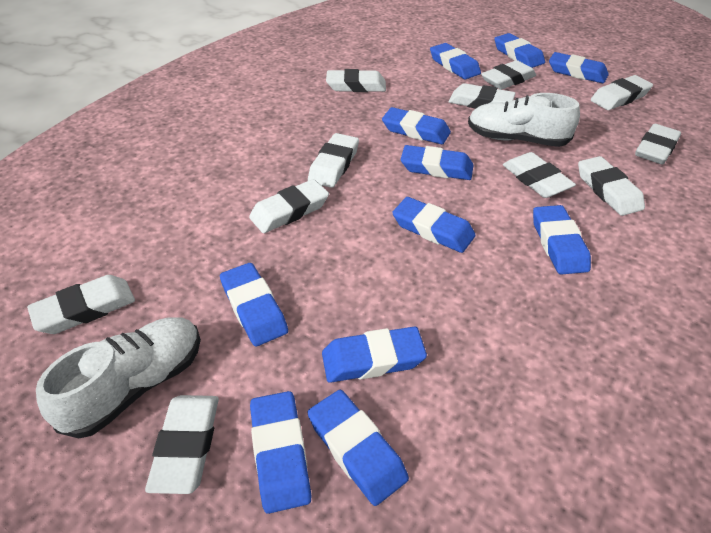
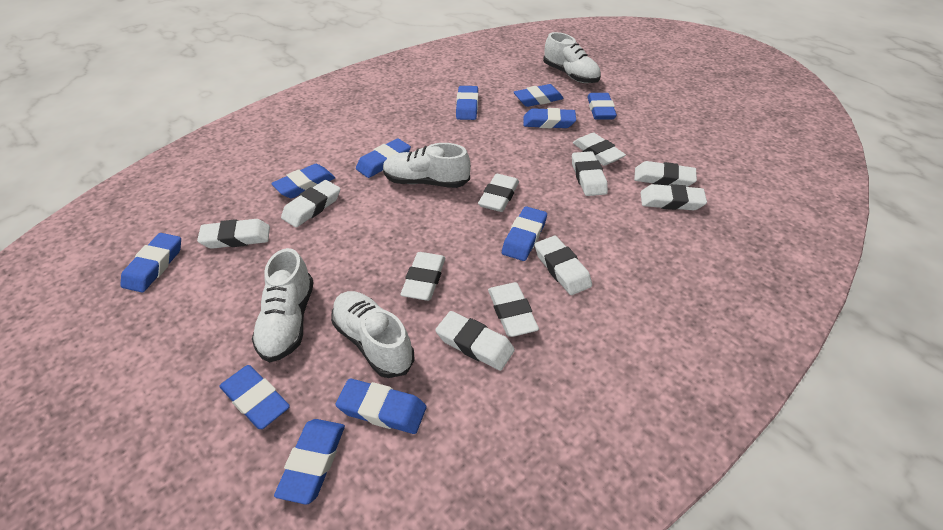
white shoe: 2 -> 4

